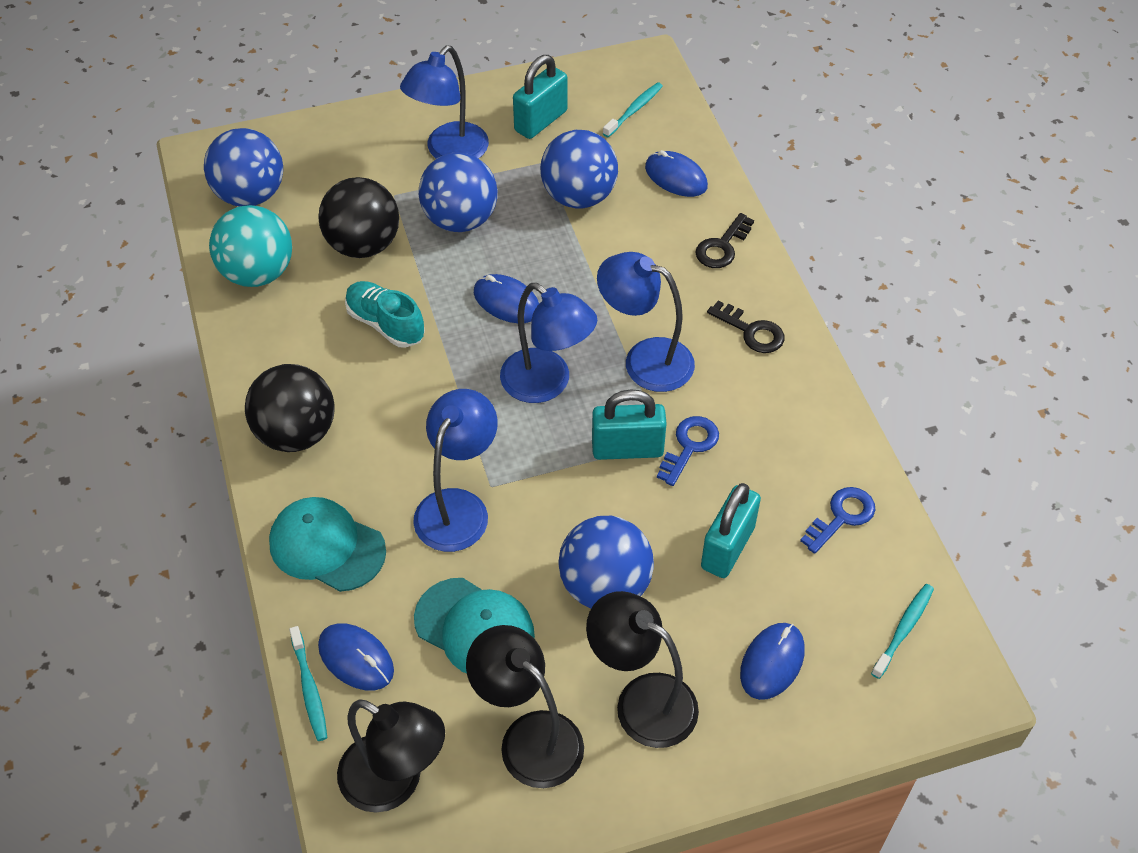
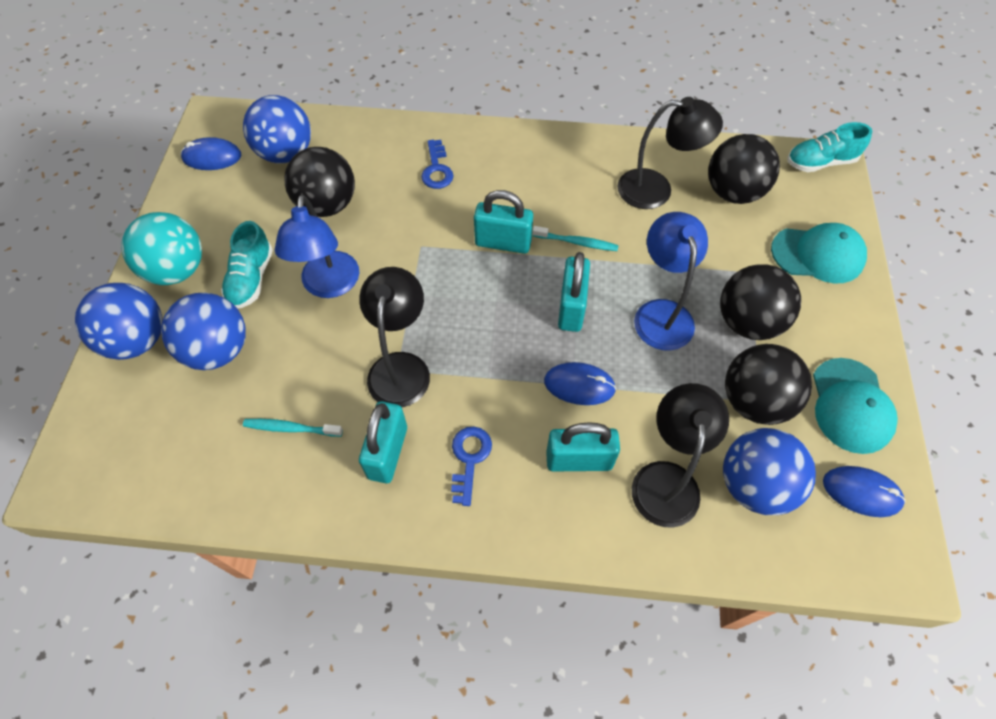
black ball: 2 -> 4
black key: 2 -> 0
blue lamp: 4 -> 2
blue mouse: 4 -> 3
turquoise padlock: 3 -> 4
turquoise shoe: 1 -> 2
turquoise toothbrush: 3 -> 2

